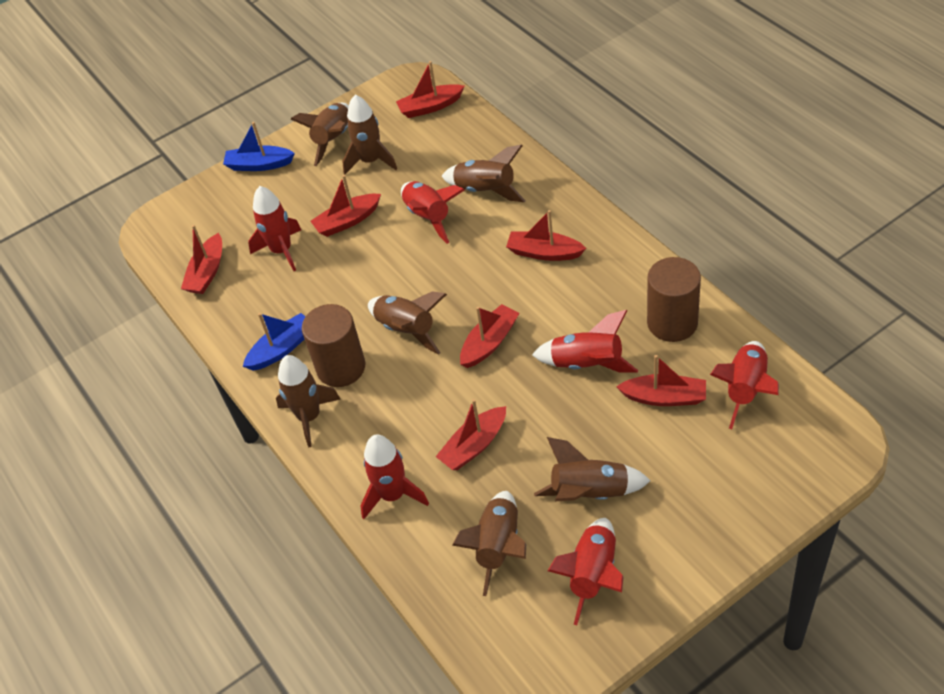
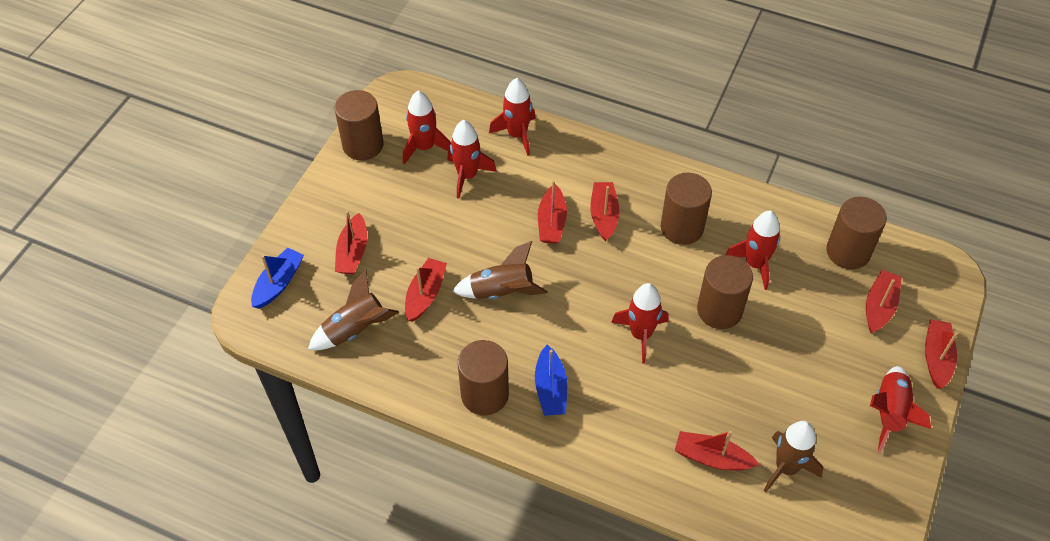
brown cylinder: 2 -> 5
brown rocket: 7 -> 3

